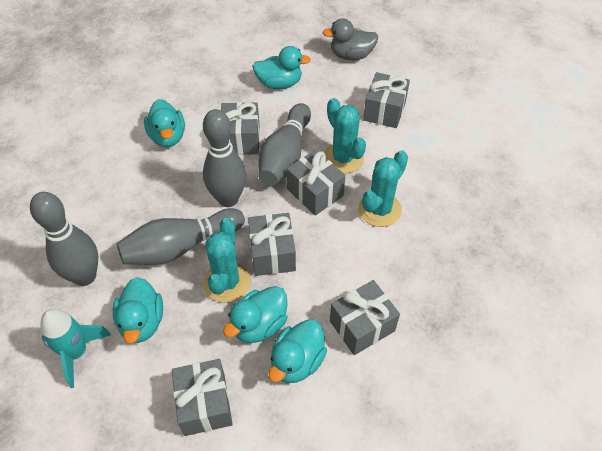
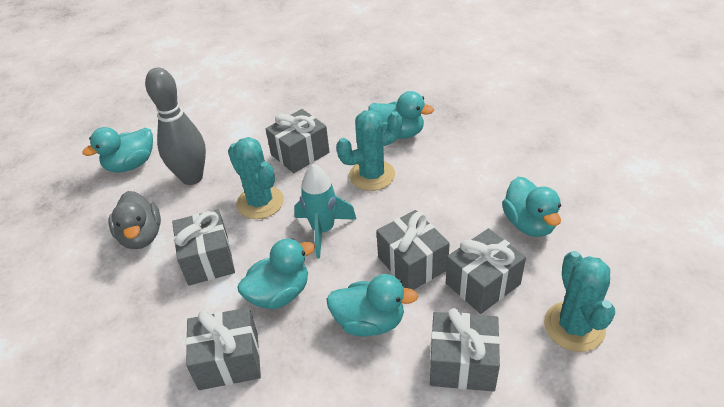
grey bowling pin: 4 -> 1

